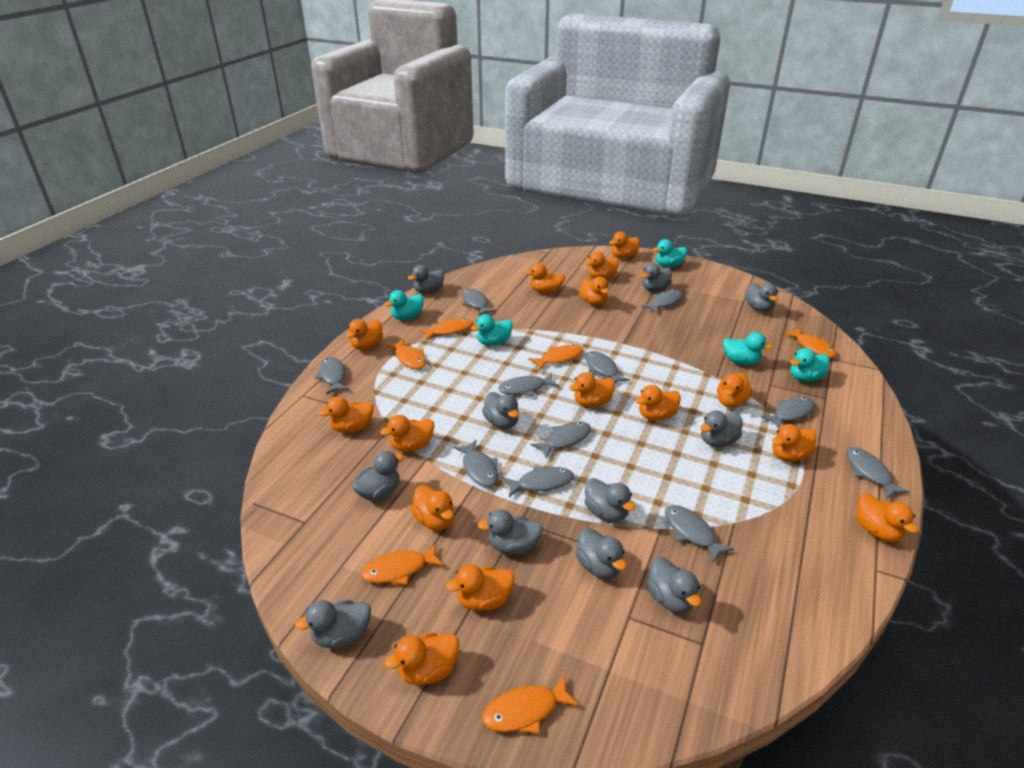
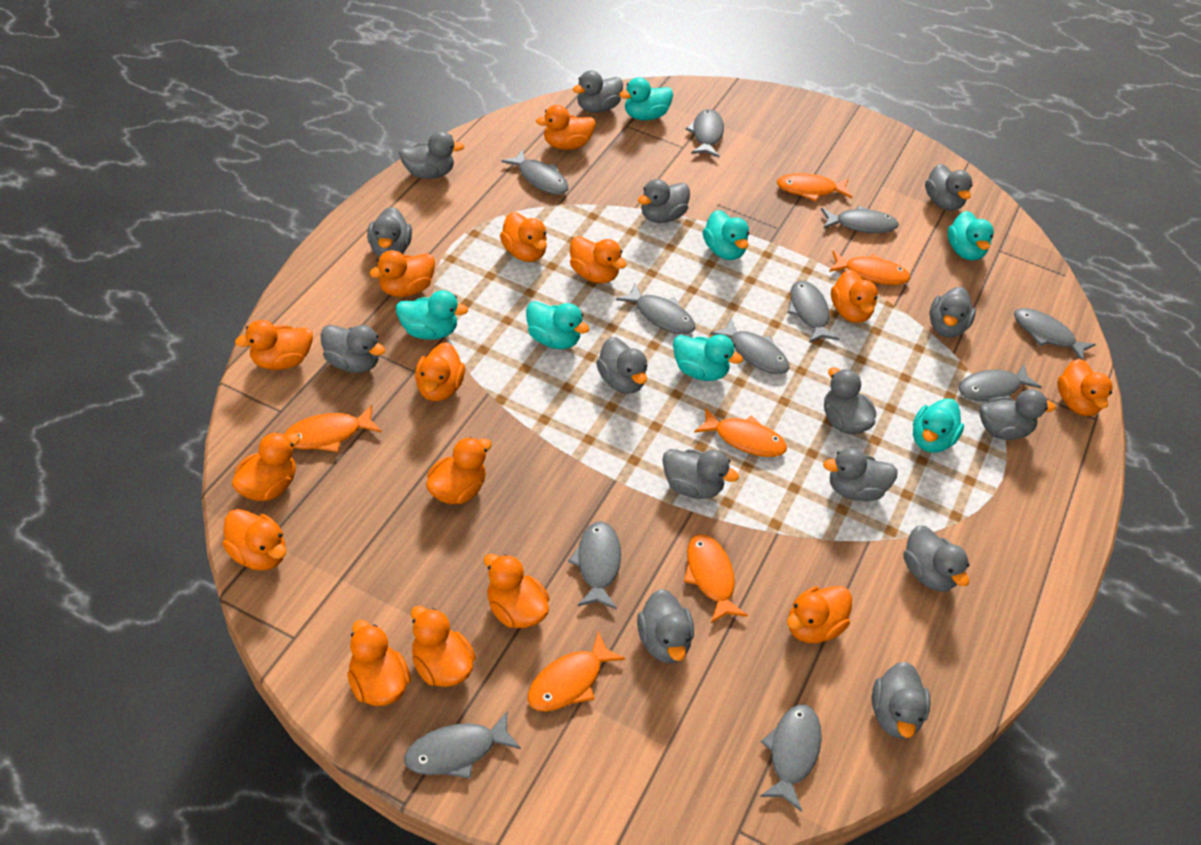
grey duck: 11 -> 15
turquoise duck: 5 -> 7

